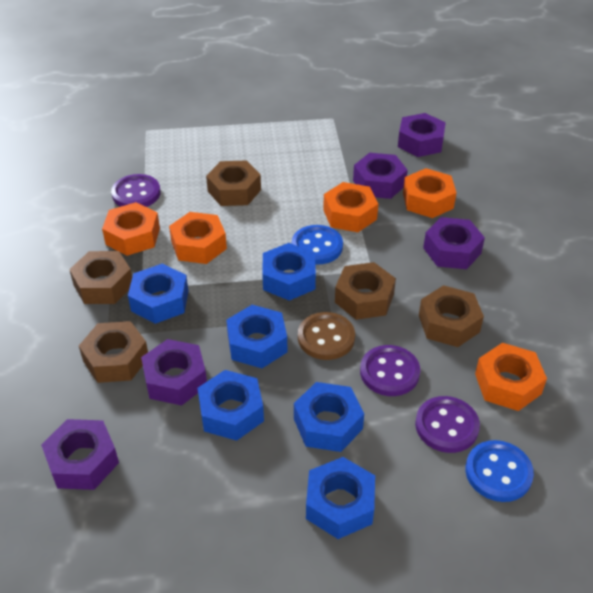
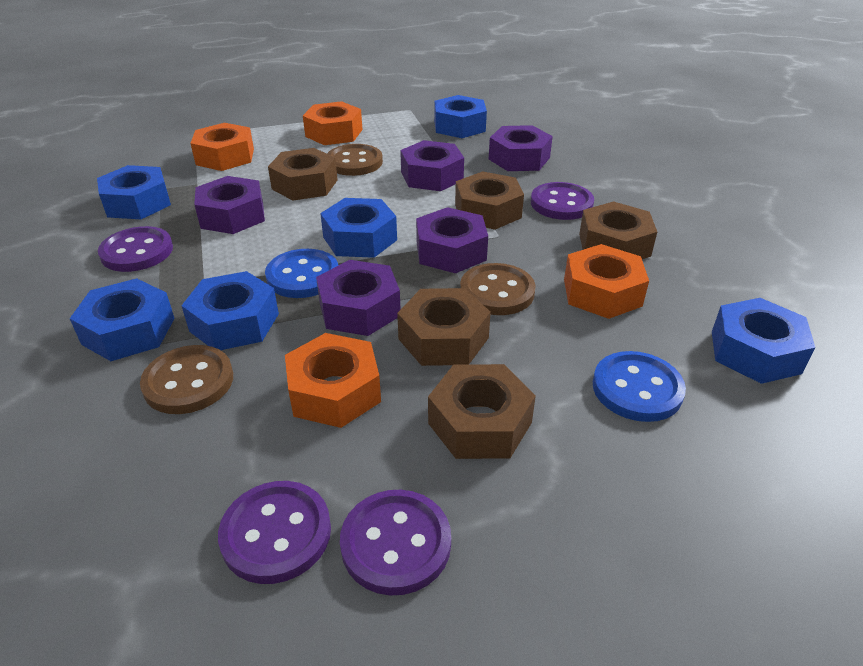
brown button: 1 -> 3
orange nut: 5 -> 4
purple button: 3 -> 4

